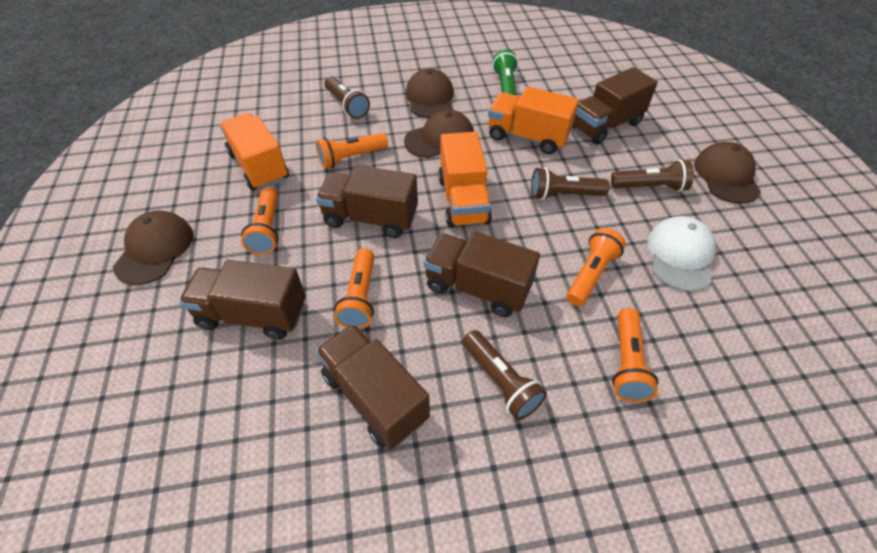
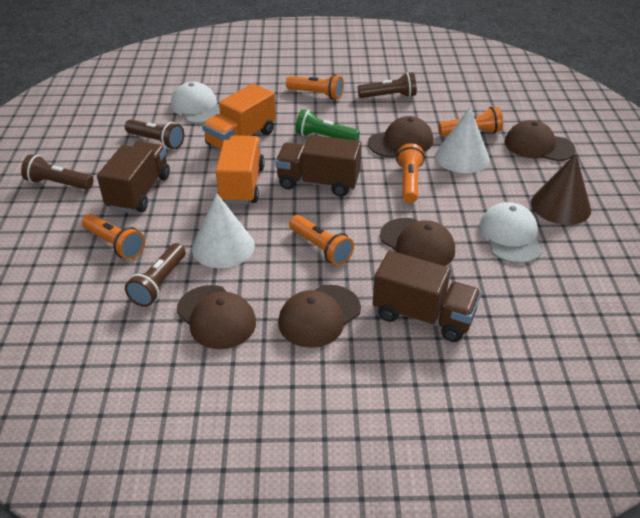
brown cap: 4 -> 5
brown cone: 0 -> 1
brown truck: 5 -> 3
orange truck: 3 -> 2
white cap: 1 -> 2
white cone: 0 -> 2

